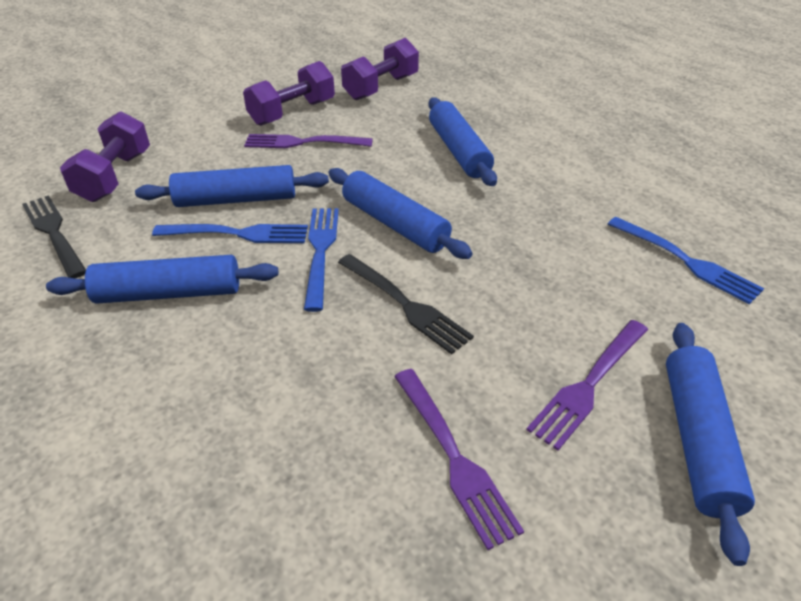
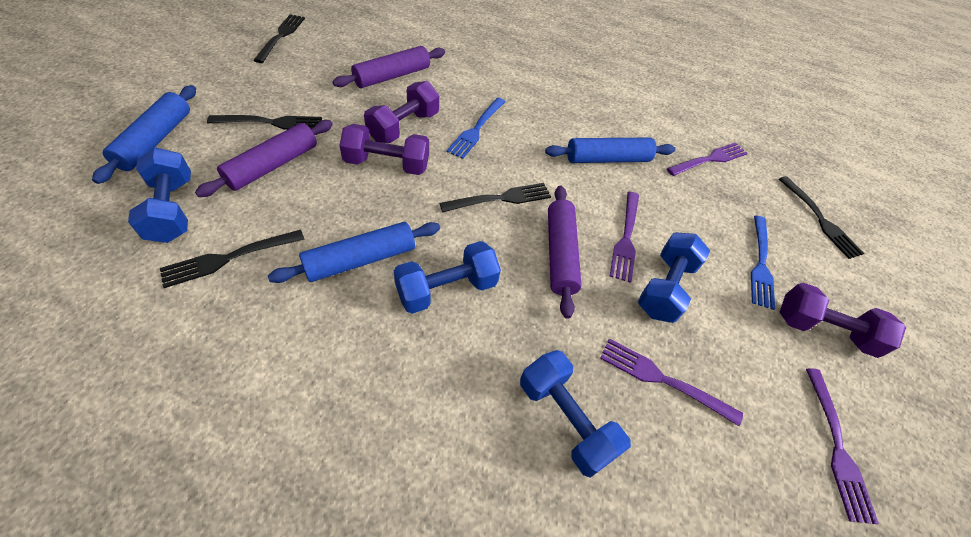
black fork: 2 -> 5
blue dumbbell: 0 -> 4
blue fork: 3 -> 2
blue rolling pin: 5 -> 3
purple fork: 3 -> 4
purple rolling pin: 0 -> 3

